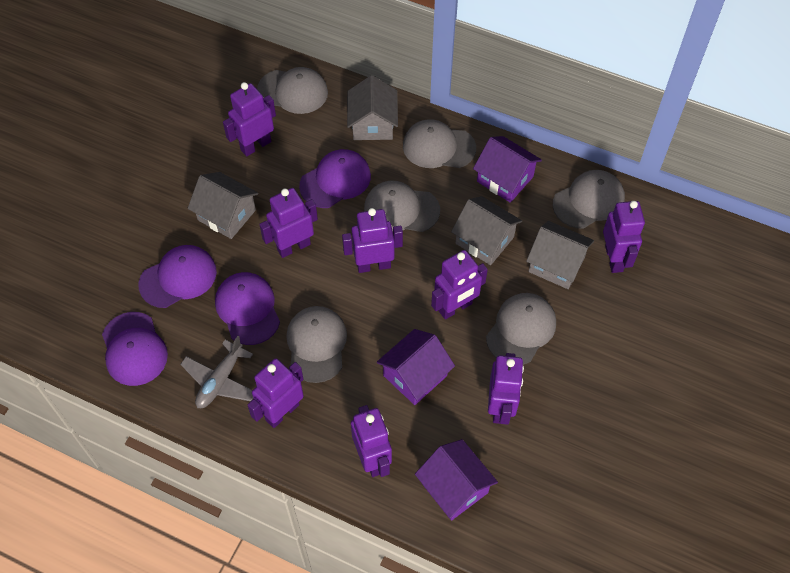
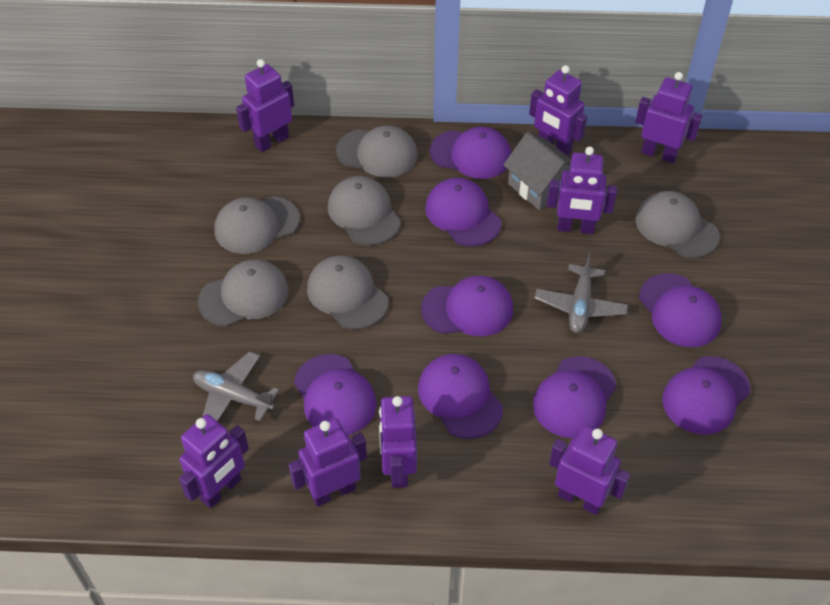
grey house: 4 -> 1
grey plane: 1 -> 2
purple cap: 4 -> 8
purple house: 3 -> 0

